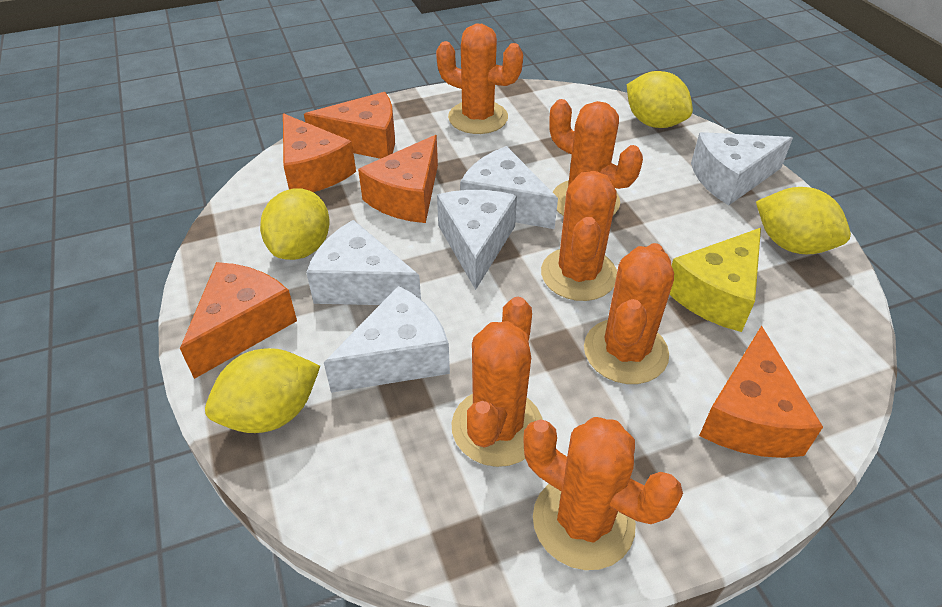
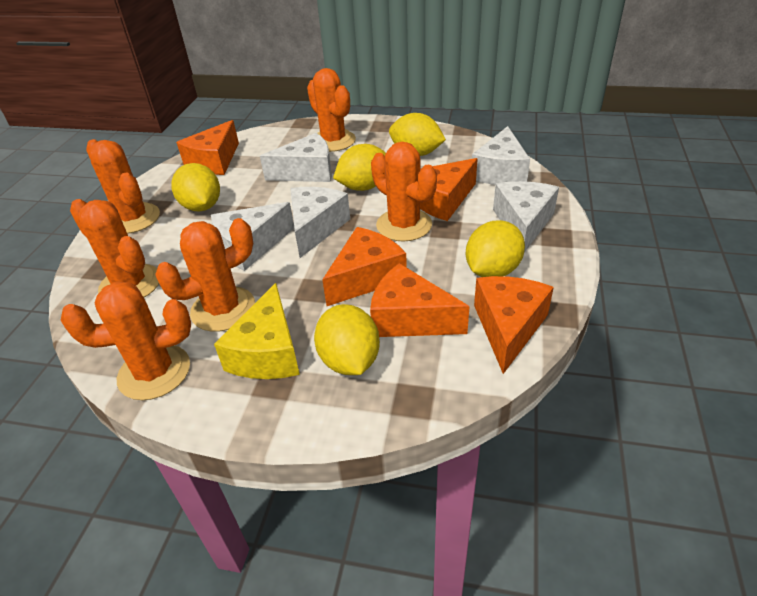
yellow lemon: 4 -> 5

